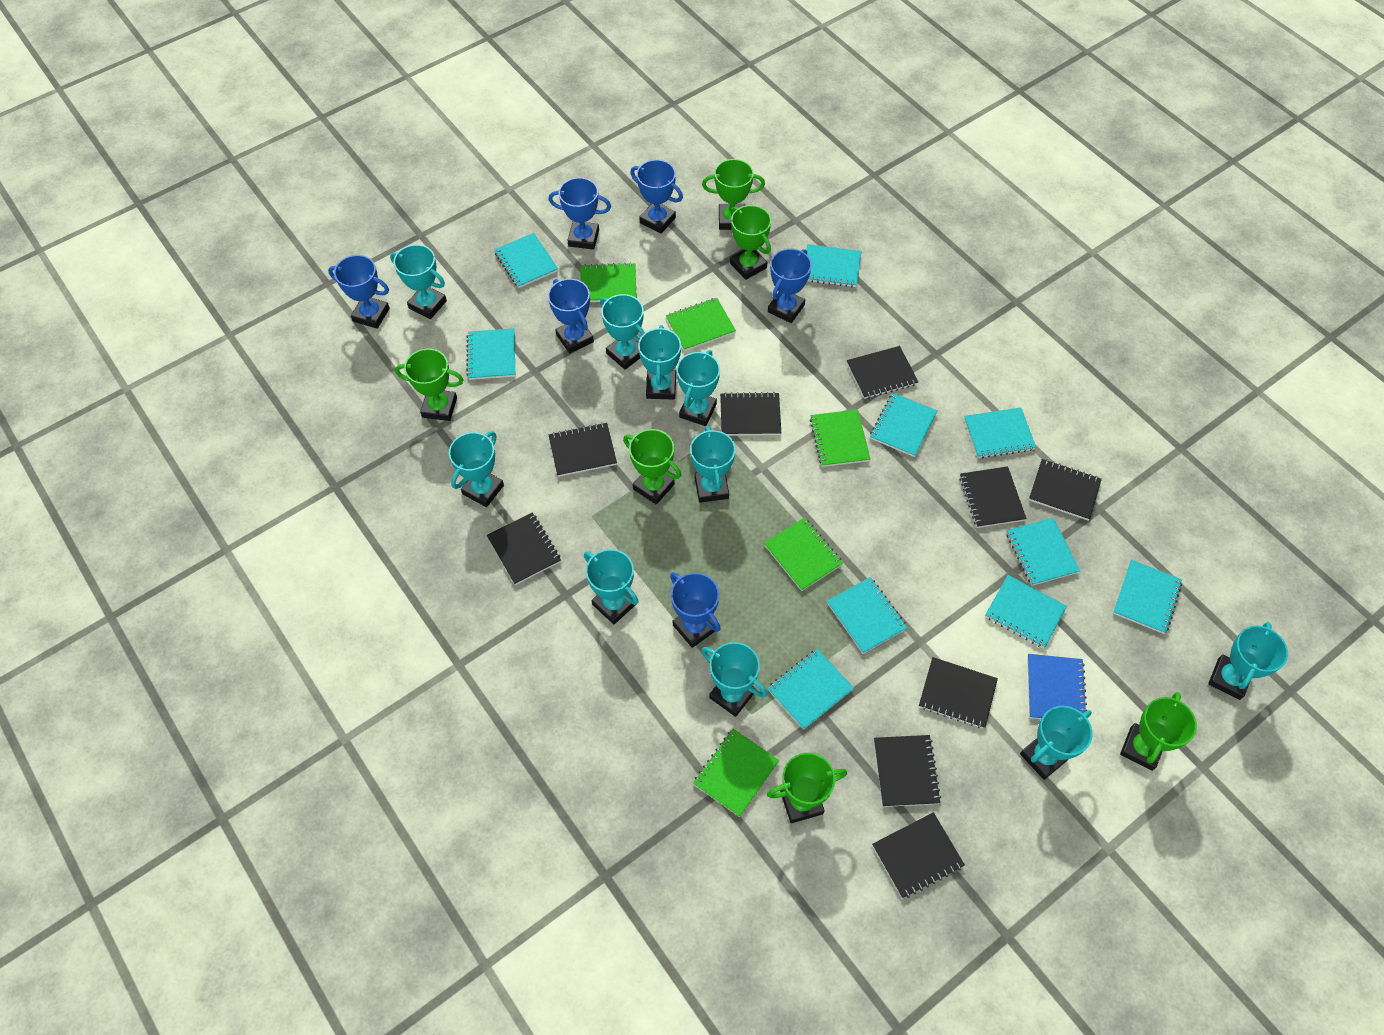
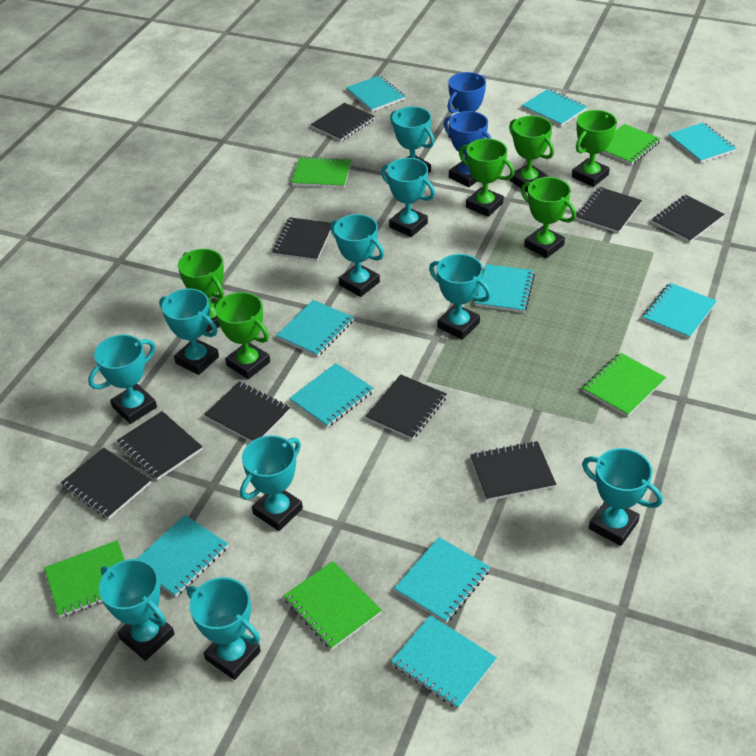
blue notebook: 1 -> 0
blue trophy: 6 -> 2

